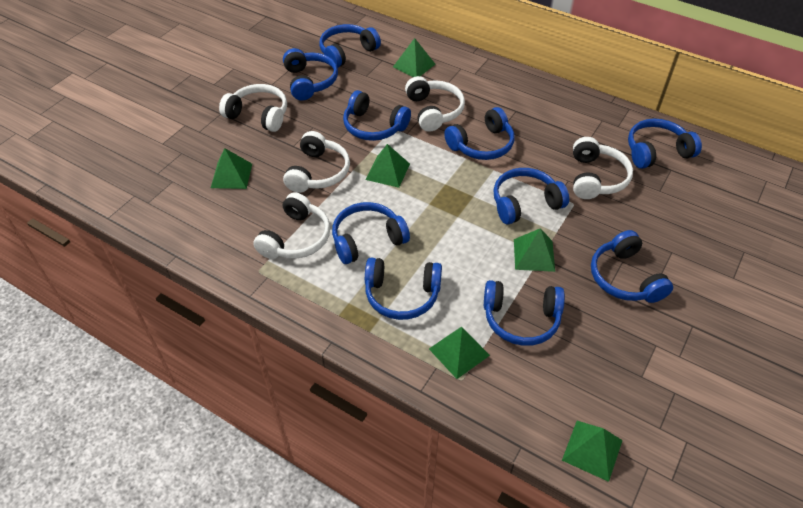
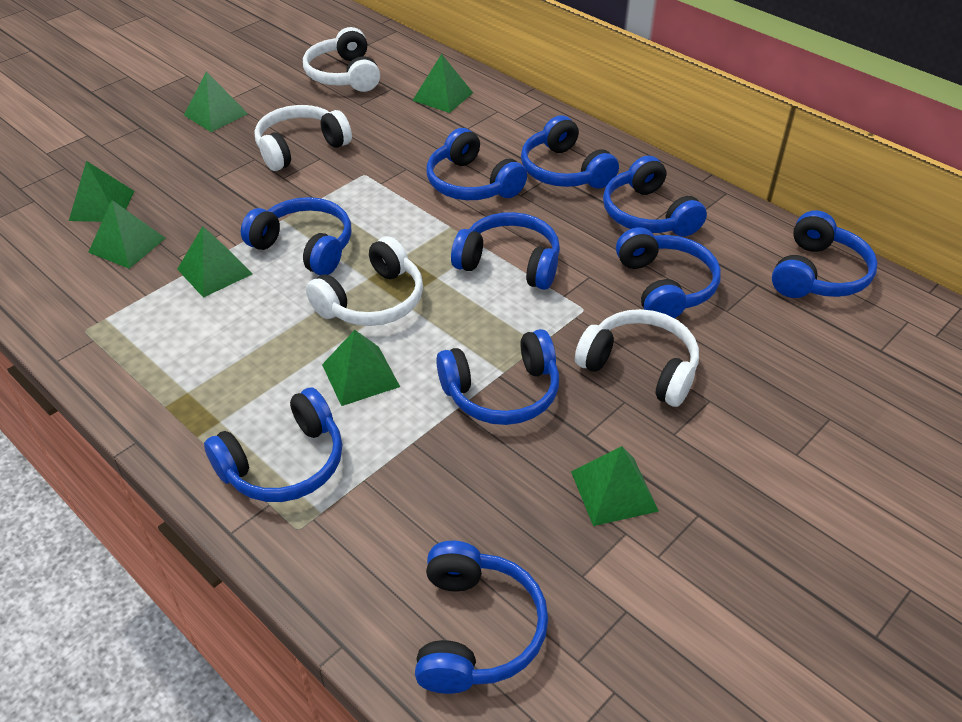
green pyramid: 6 -> 7
white headphones: 5 -> 4

